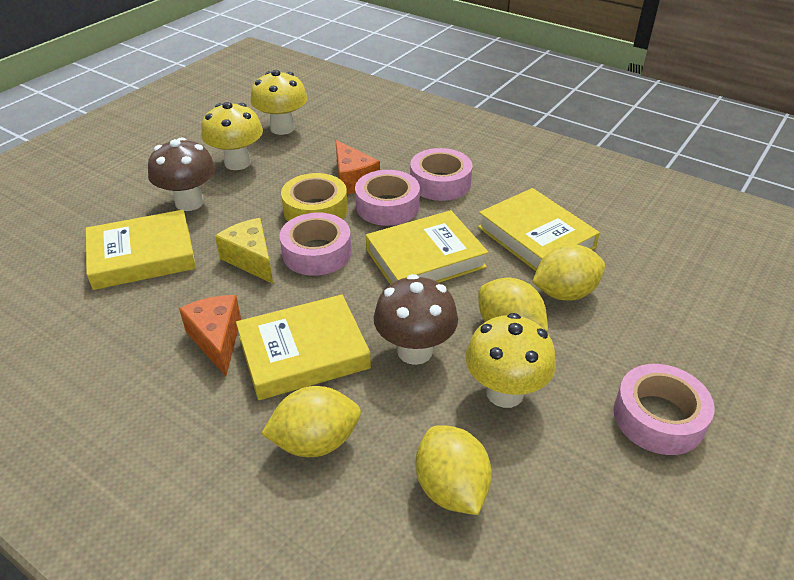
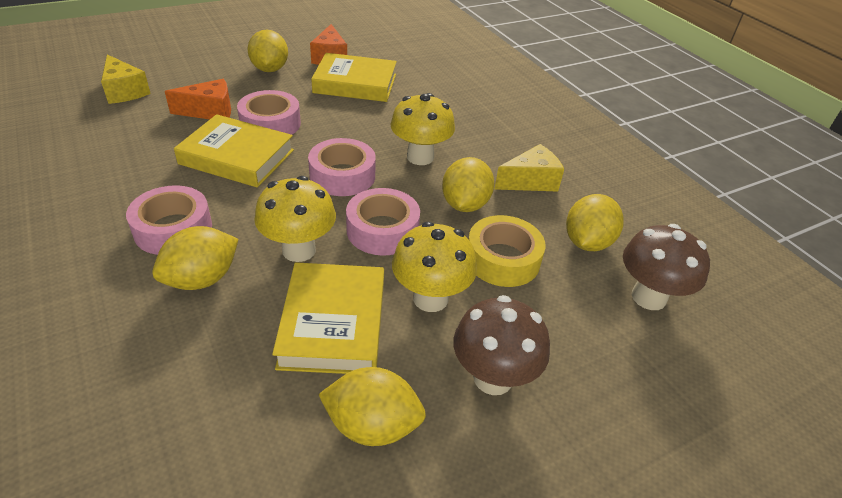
yellow book: 4 -> 3
yellow cheese: 1 -> 2
yellow lemon: 4 -> 5

